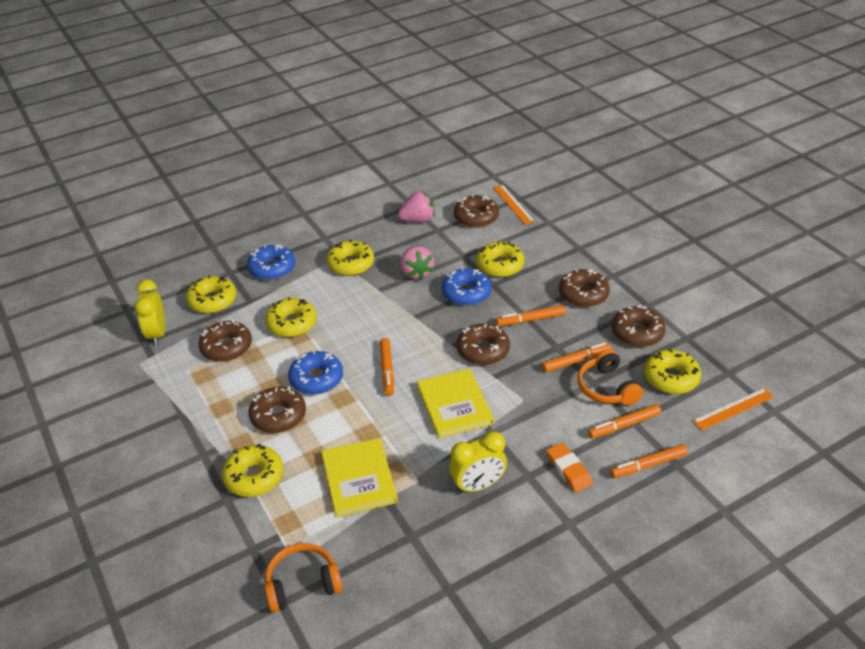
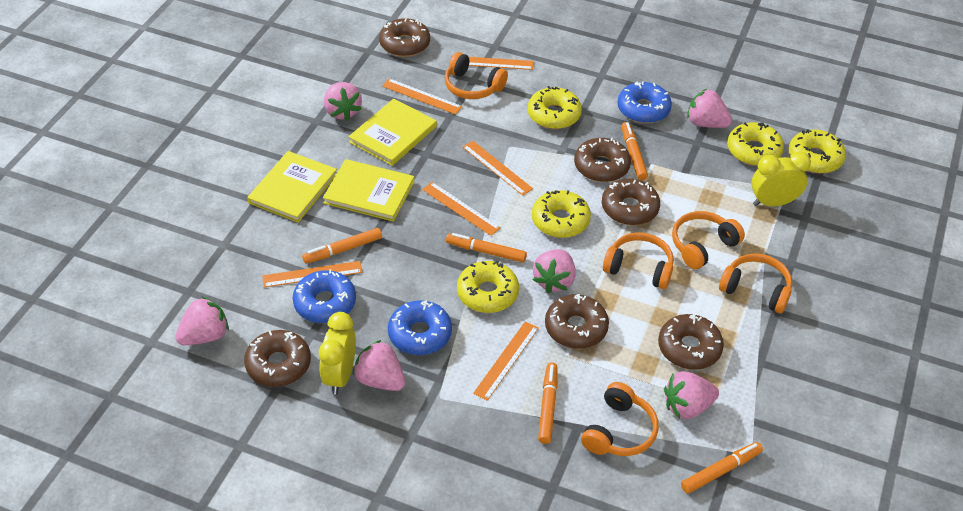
orange eraser: 1 -> 0
orange headphones: 2 -> 5
orange ruler: 2 -> 6
pink strawberry: 2 -> 6
yellow book: 2 -> 3
yellow donut: 6 -> 5

